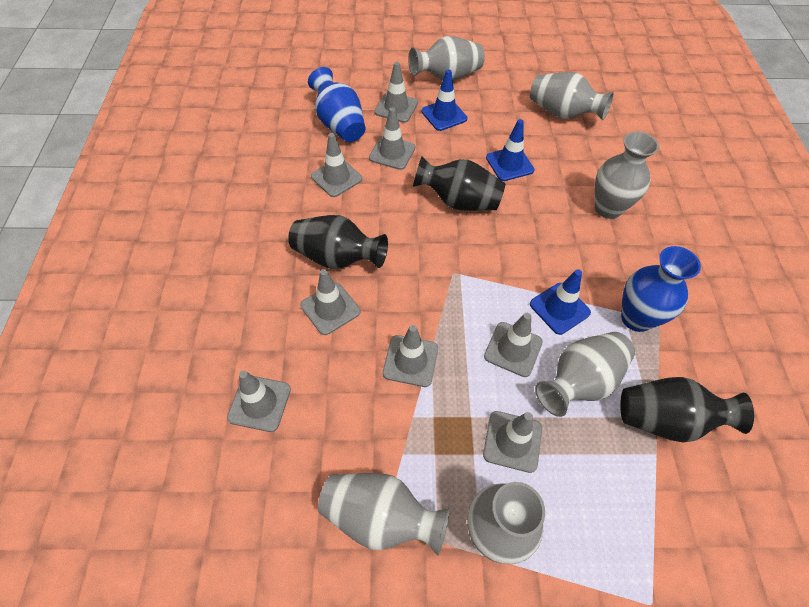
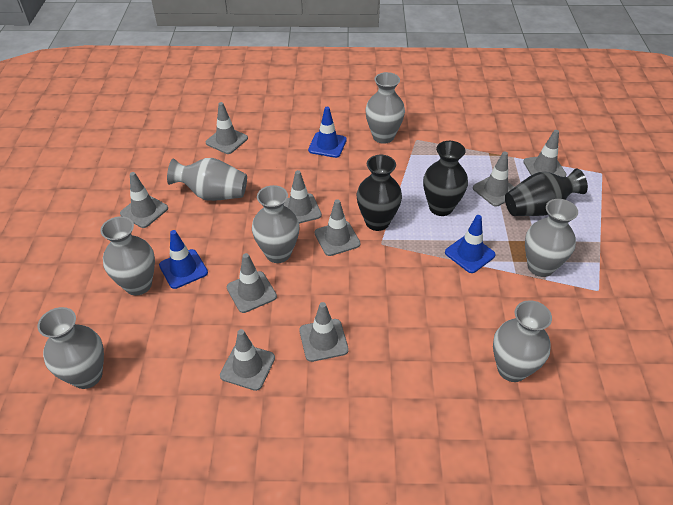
blue vase: 2 -> 0
grey traffic cone: 8 -> 9
grey vase: 6 -> 7

